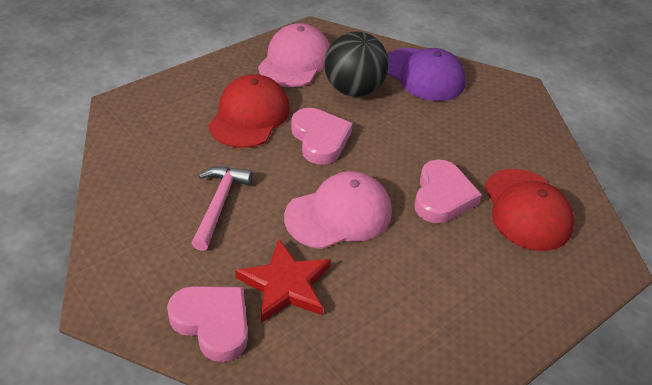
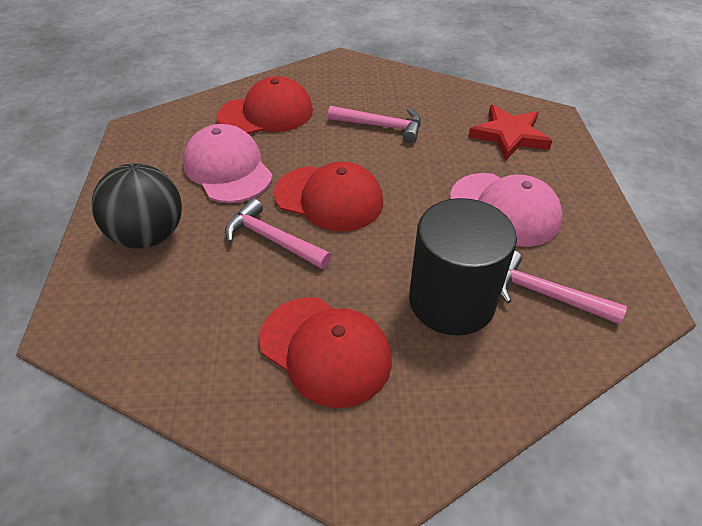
black cylinder: 0 -> 1
pink hammer: 1 -> 3
pink heart: 3 -> 0
purple cap: 1 -> 0
red cap: 2 -> 3

